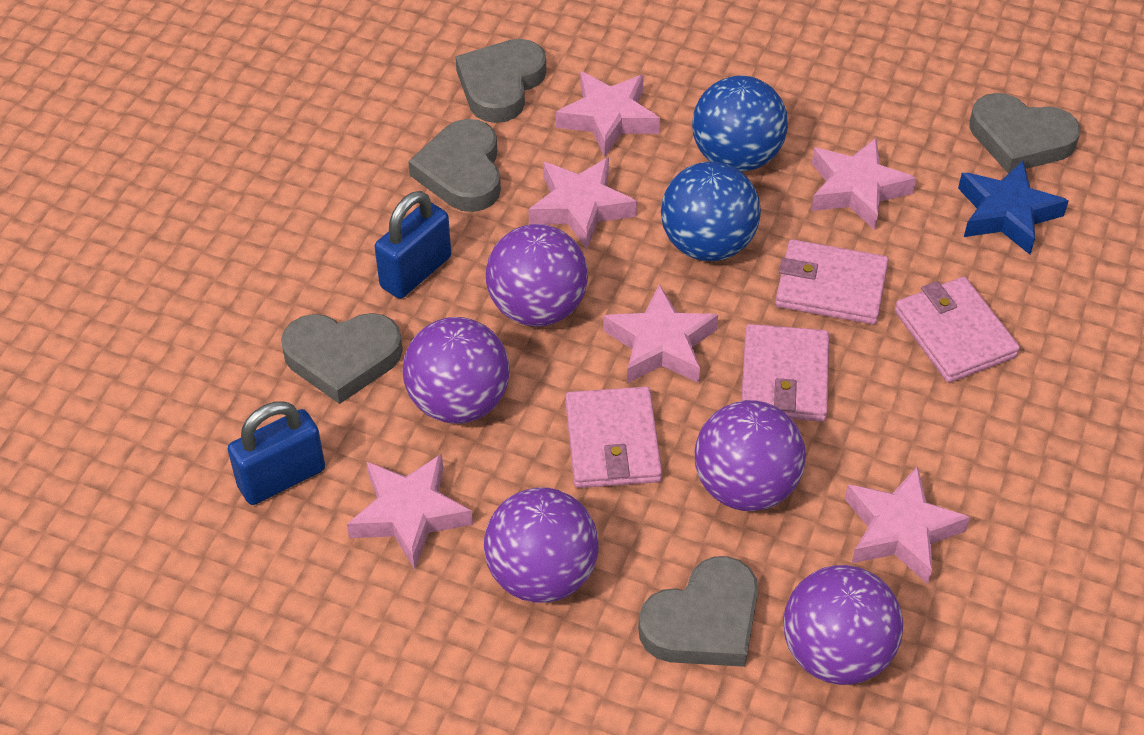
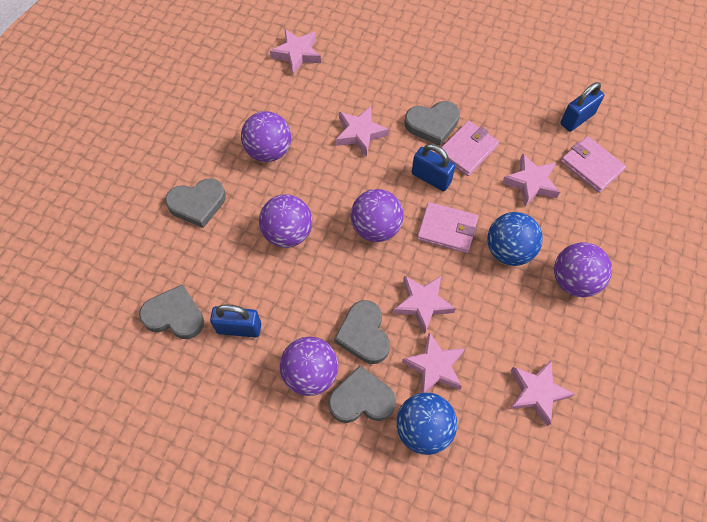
blue padlock: 2 -> 3
blue star: 1 -> 0
pink wallet: 4 -> 3

